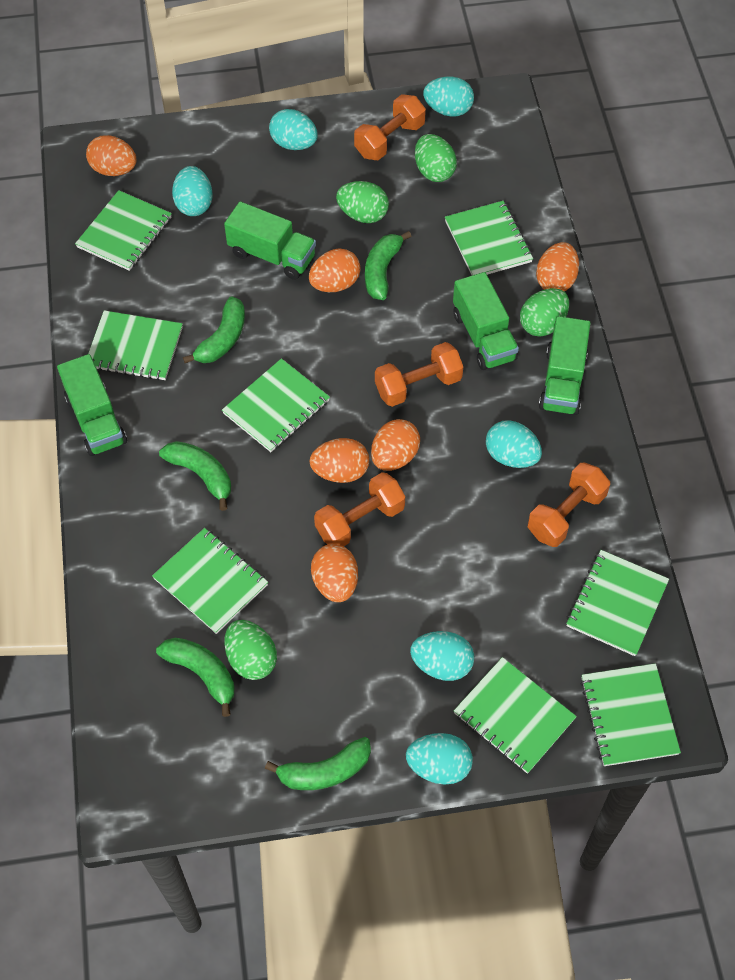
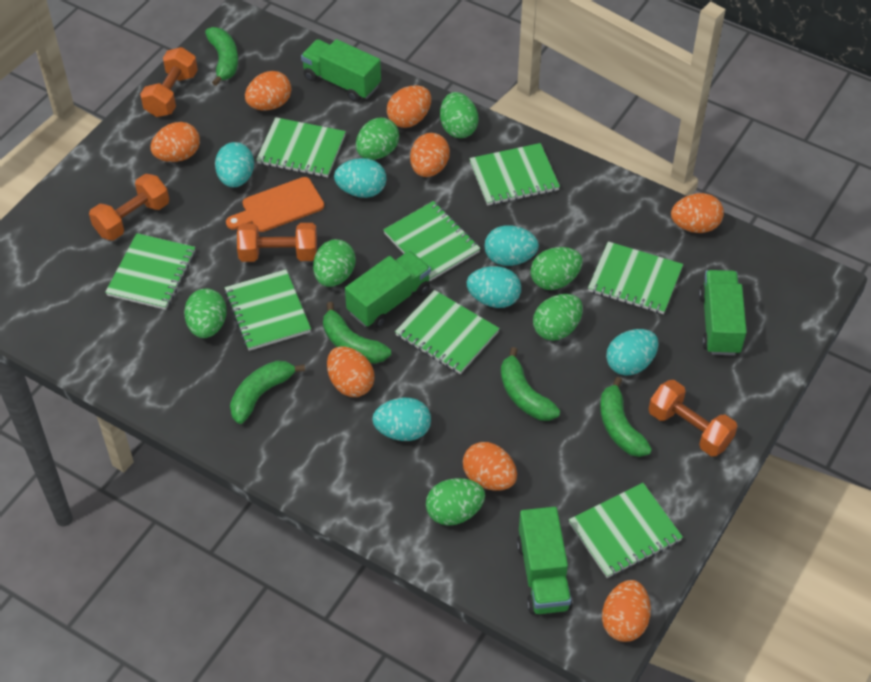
green egg: 4 -> 7
orange cutting board: 0 -> 1
orange egg: 6 -> 8

